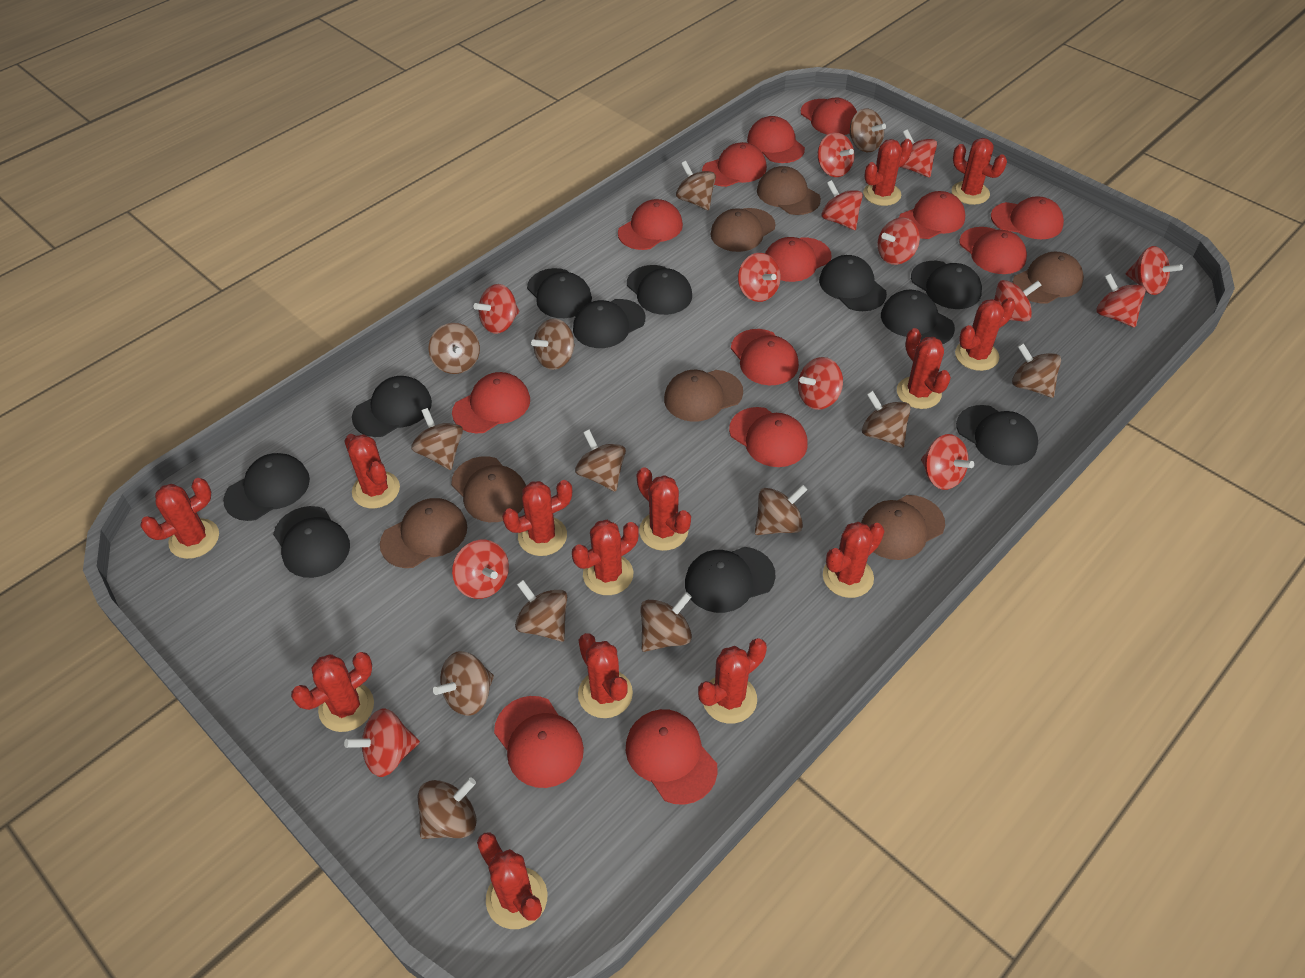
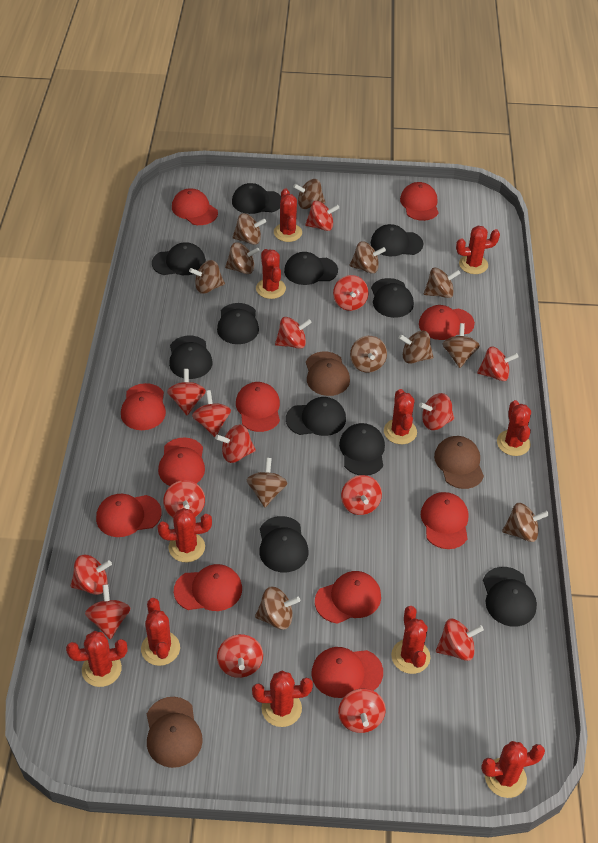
brown cap: 7 -> 3
brown spinning top: 13 -> 12
red cactus: 14 -> 11
red cap: 13 -> 11
red spinning top: 13 -> 15

